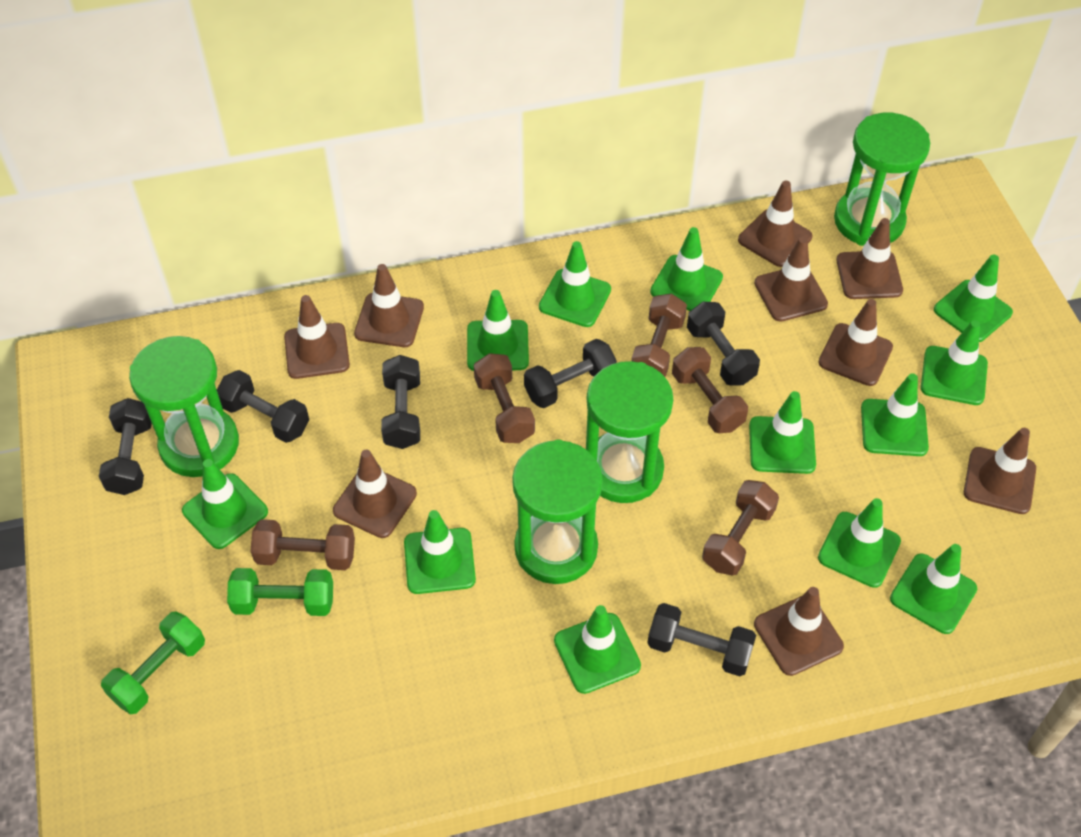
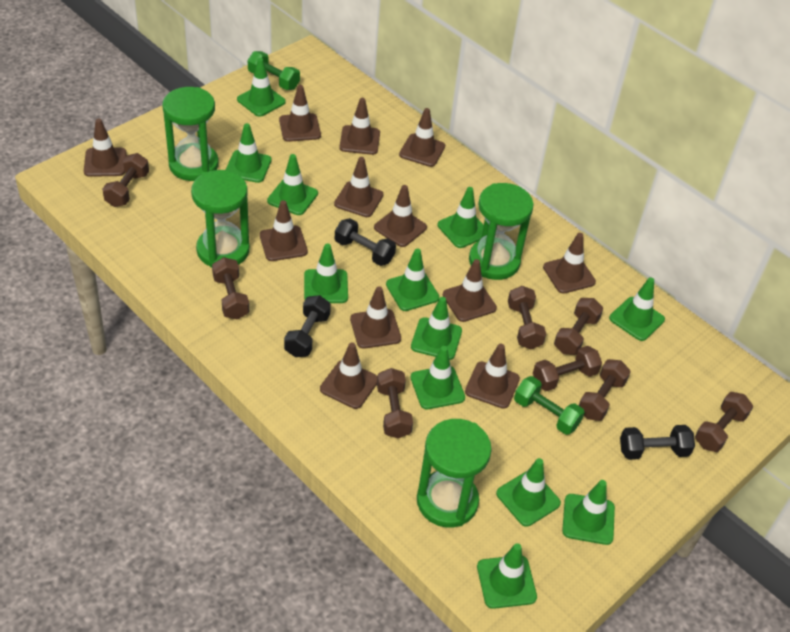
black dumbbell: 6 -> 3
brown dumbbell: 5 -> 8
brown traffic cone: 9 -> 12

